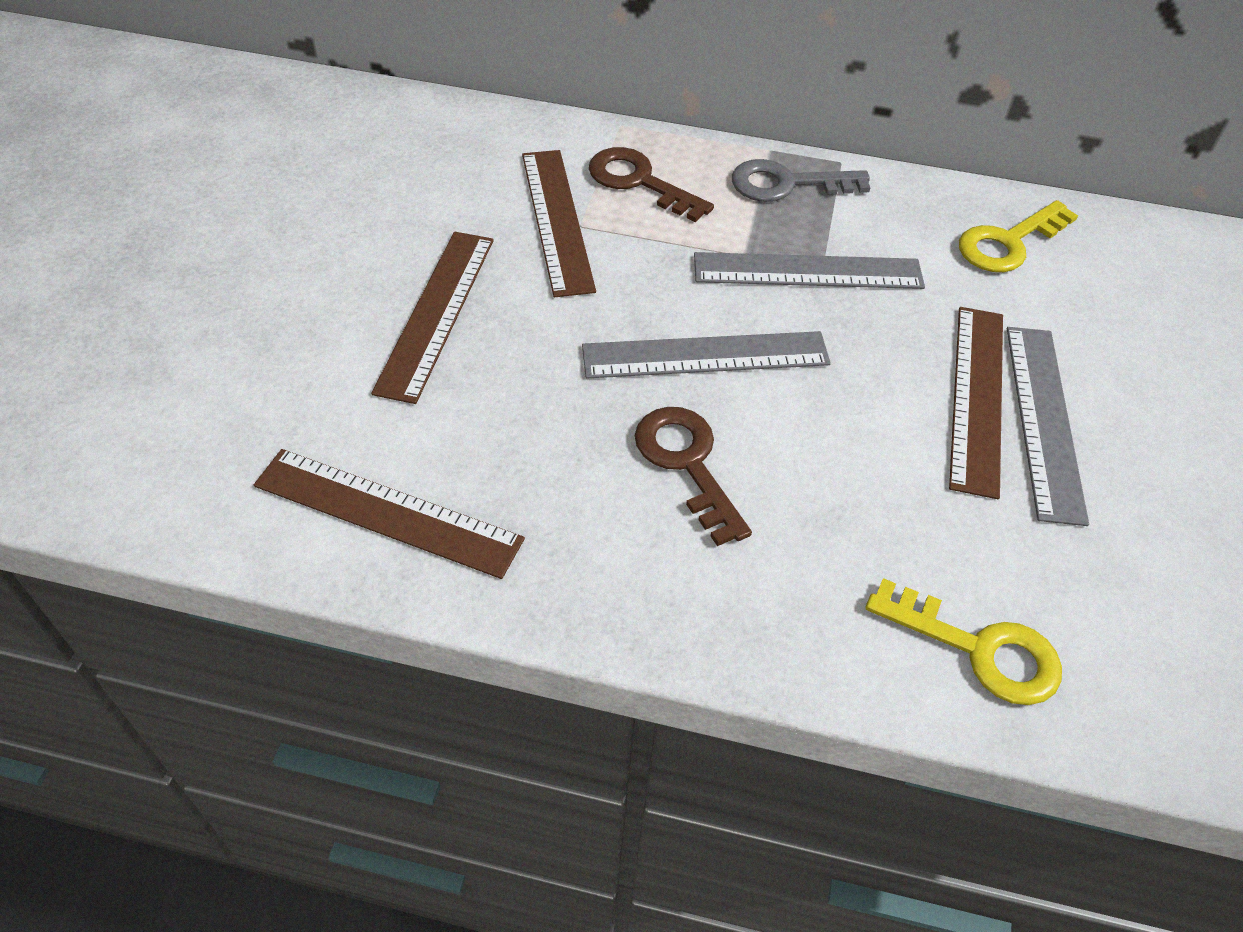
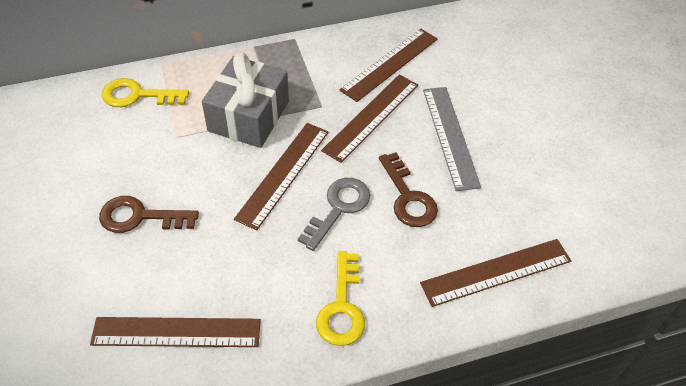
brown ruler: 4 -> 5
grey gift: 0 -> 1
grey ruler: 3 -> 1

